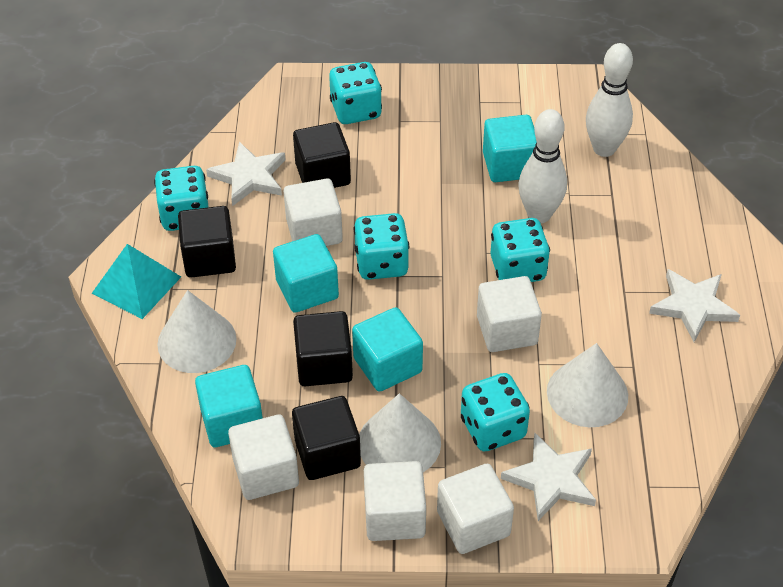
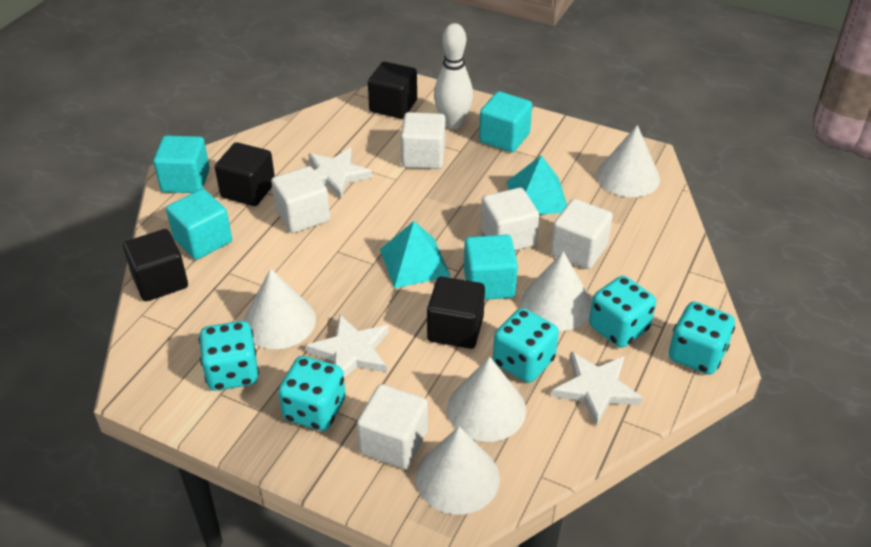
turquoise pyramid: 1 -> 2
white bowling pin: 2 -> 1
white cone: 3 -> 5

